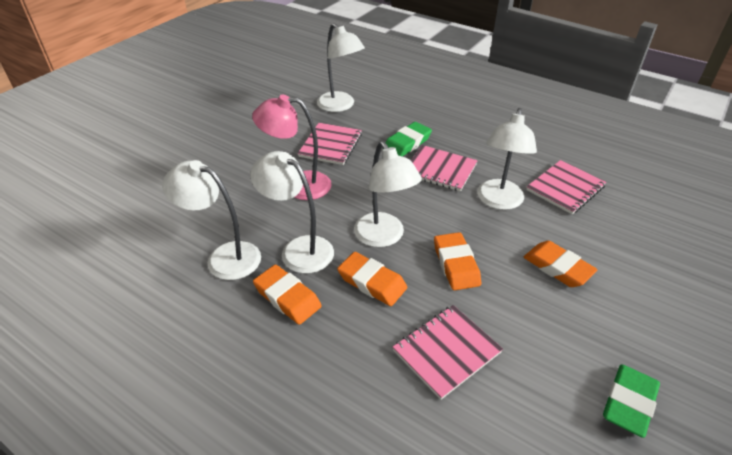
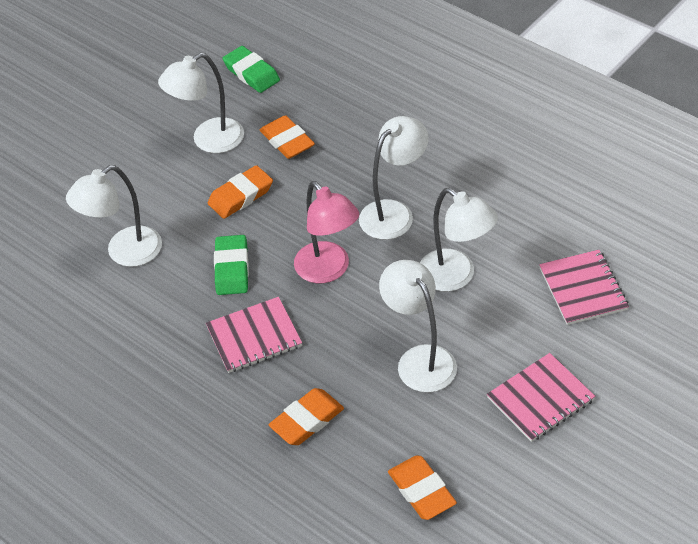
pink notebook: 4 -> 3

